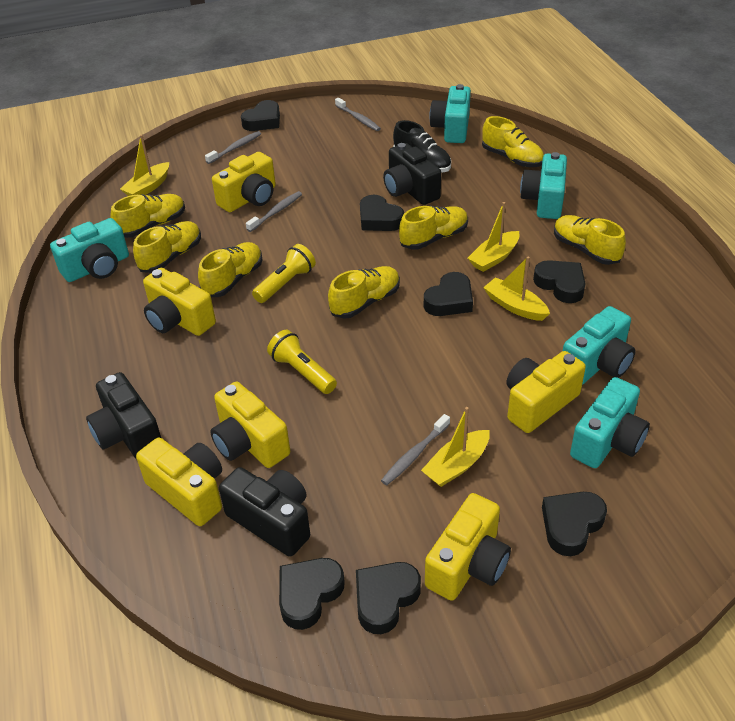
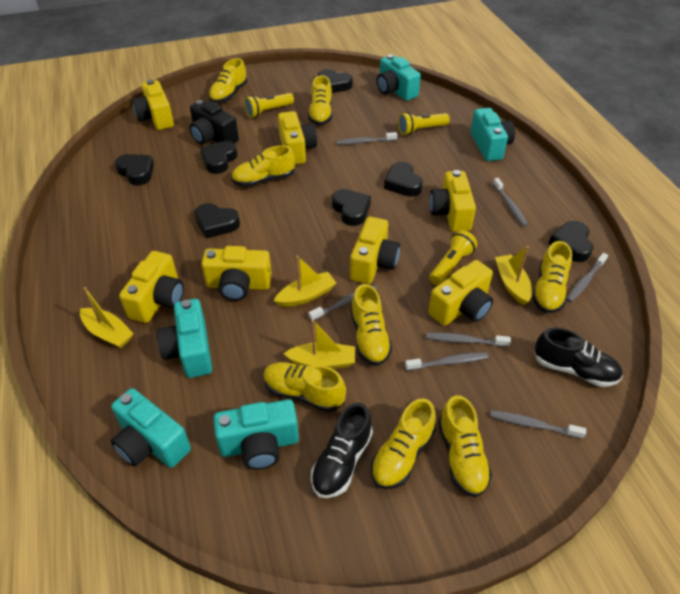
black camera: 3 -> 1
black shoe: 1 -> 2
grey toothbrush: 4 -> 7
yellow camera: 6 -> 7
yellow flashlight: 2 -> 3
yellow shoe: 7 -> 8

